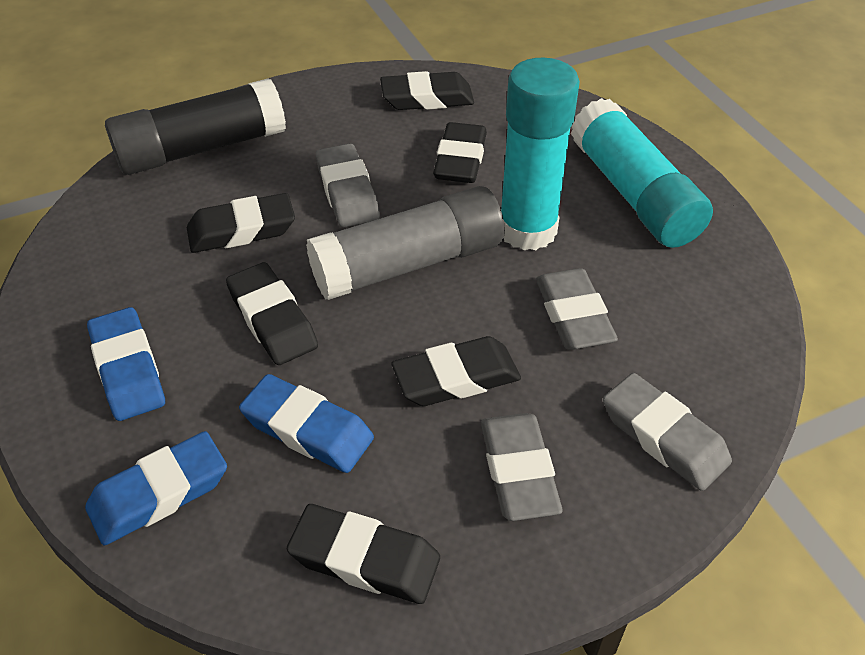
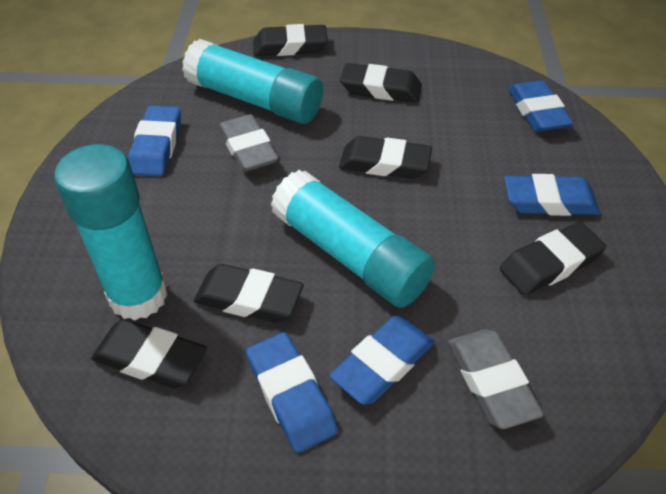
black glue stick: 1 -> 0
blue eraser: 3 -> 5
grey eraser: 4 -> 2
grey glue stick: 1 -> 0
turquoise glue stick: 2 -> 3

